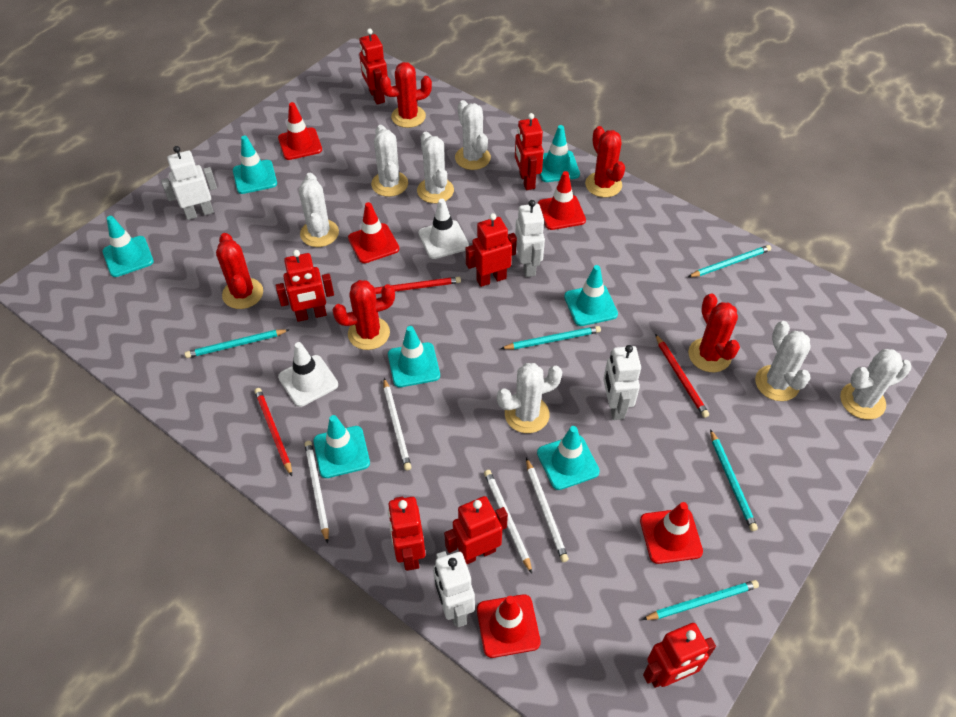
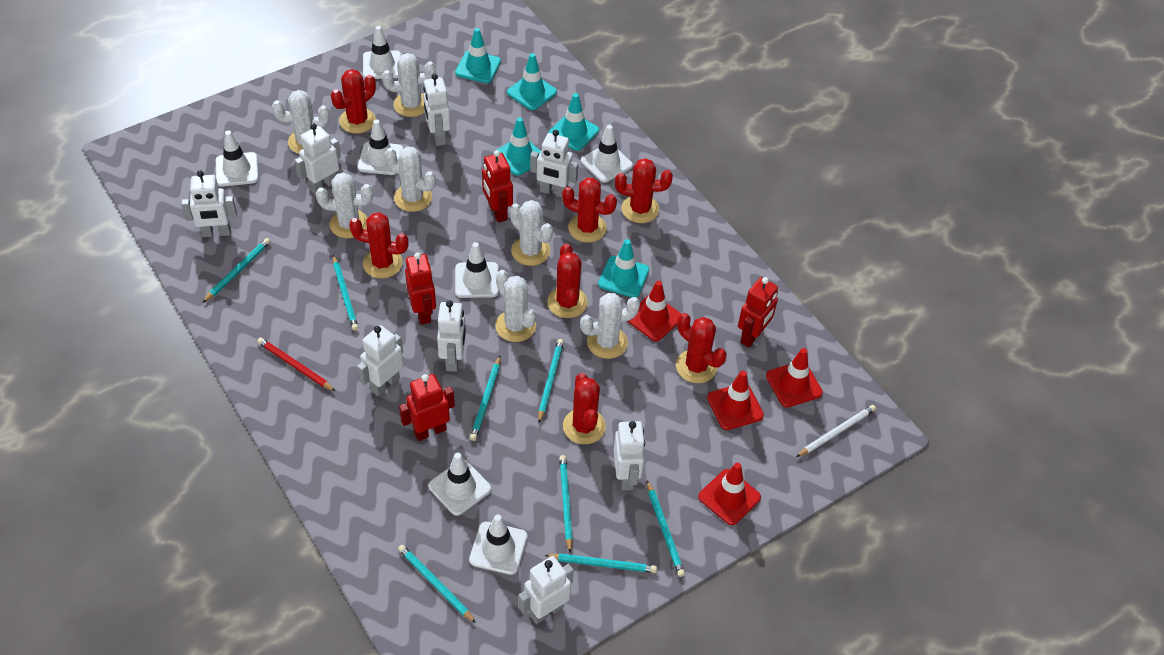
red cactus: 5 -> 7
red pencil: 3 -> 1
red robot: 7 -> 4
red traffic cone: 5 -> 4
turquoise pencil: 5 -> 8
turquoise traffic cone: 7 -> 5
white pencil: 4 -> 1
white robot: 4 -> 8
white traffic cone: 2 -> 7

